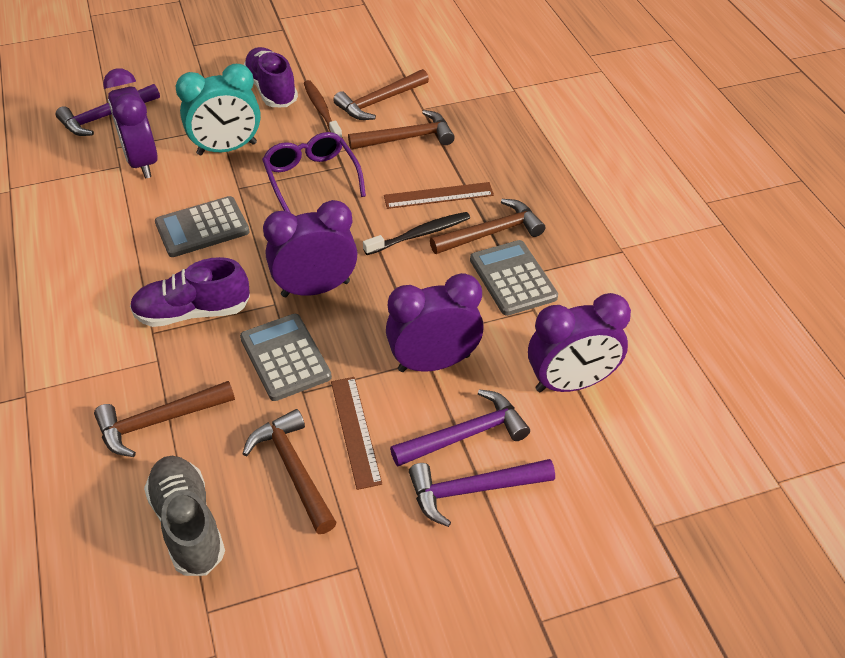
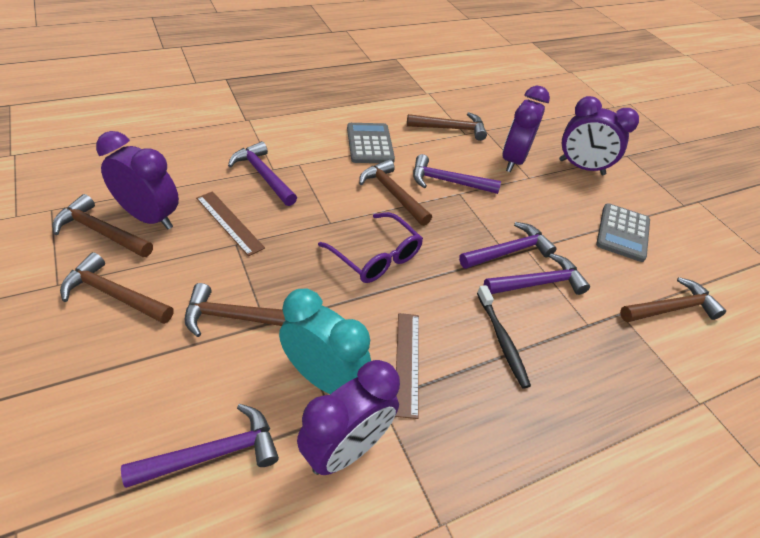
brown hammer: 5 -> 6
brown toothbrush: 1 -> 0
grey calculator: 3 -> 2
grey shoe: 1 -> 0
purple hammer: 3 -> 5
purple shoe: 2 -> 0

